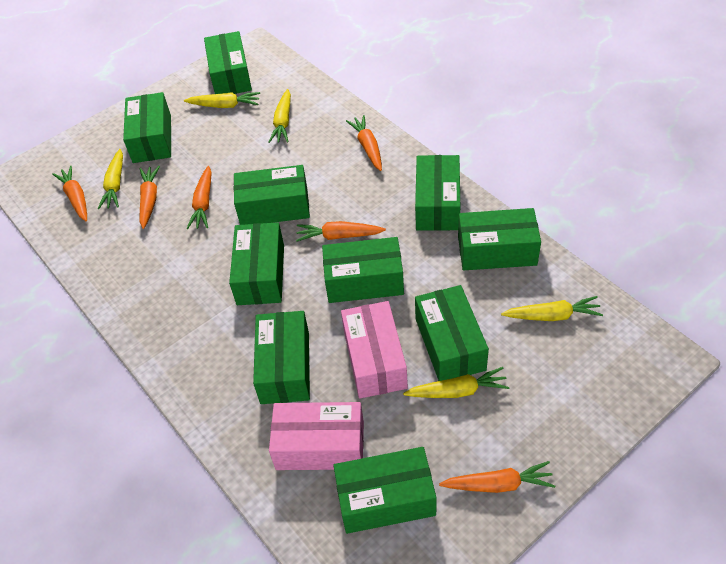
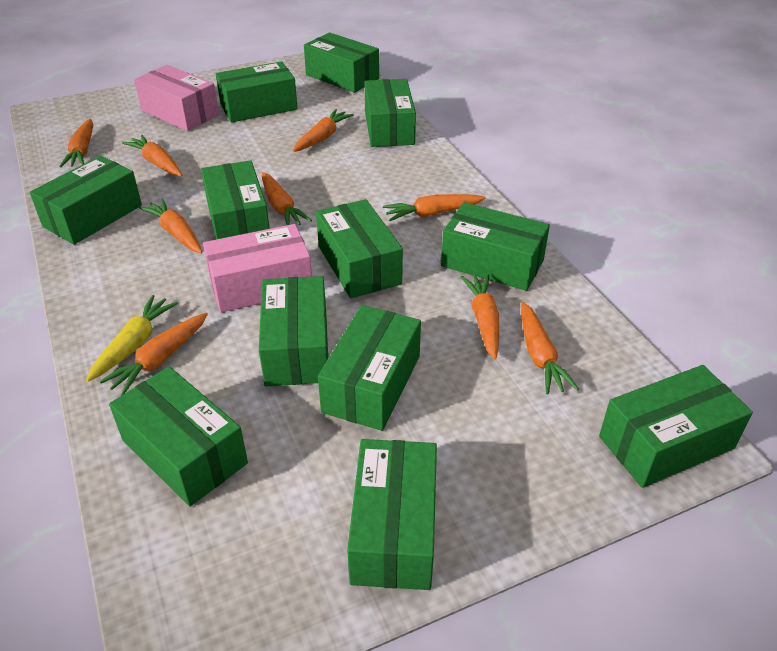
green box: 10 -> 12
orange carrot: 6 -> 9
yellow carrot: 5 -> 1

